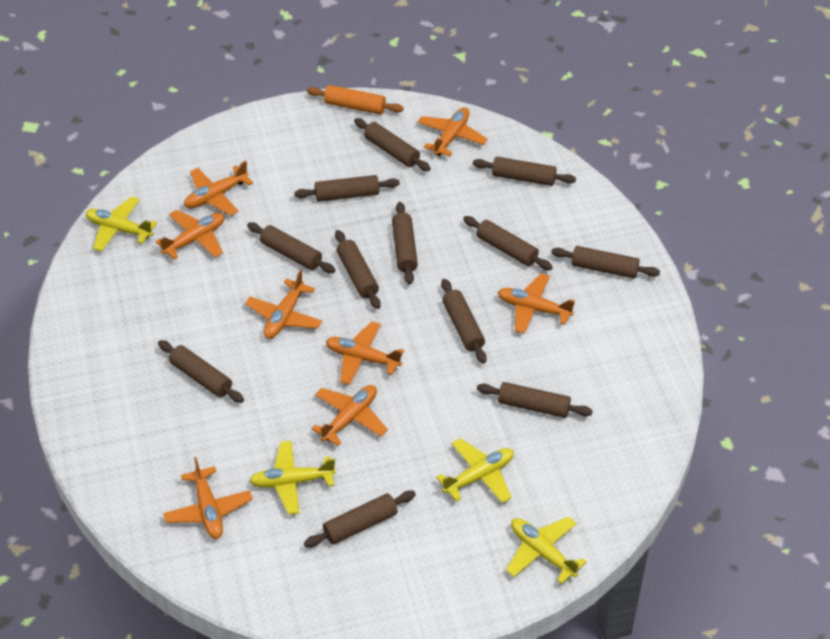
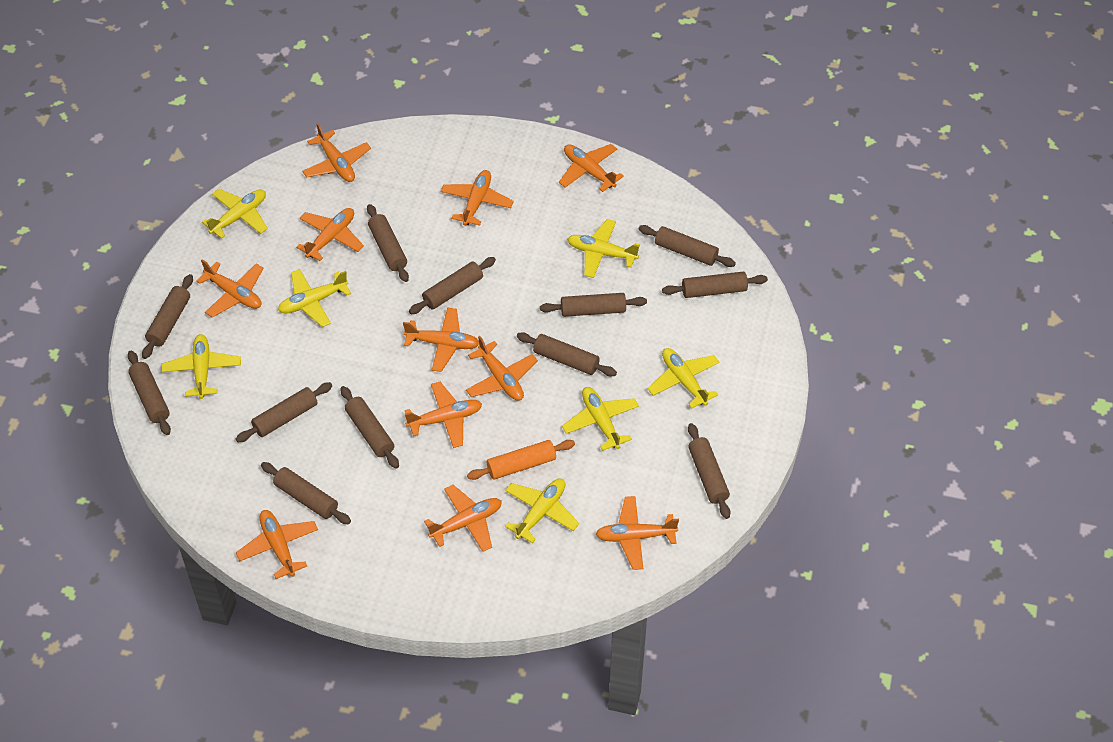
orange plane: 8 -> 11
yellow plane: 4 -> 7

